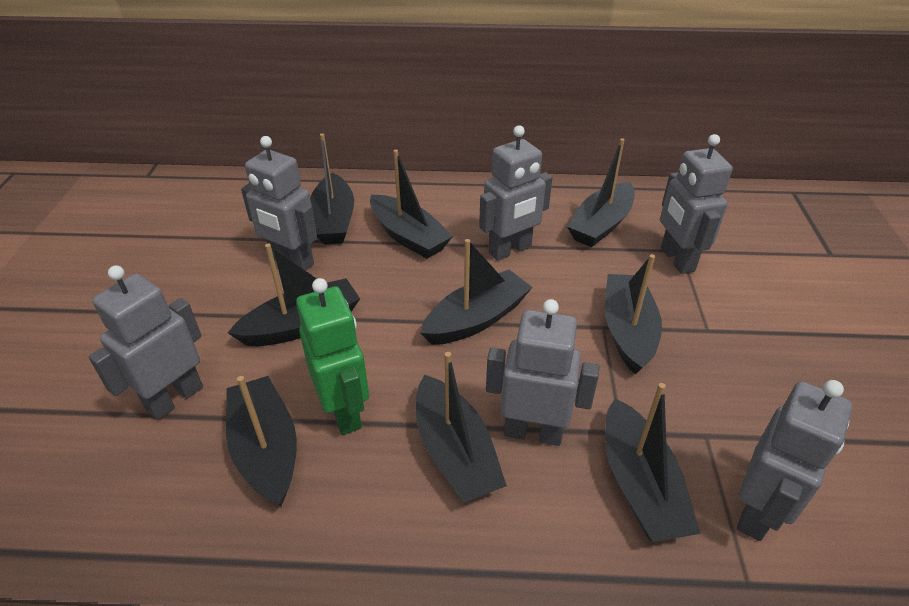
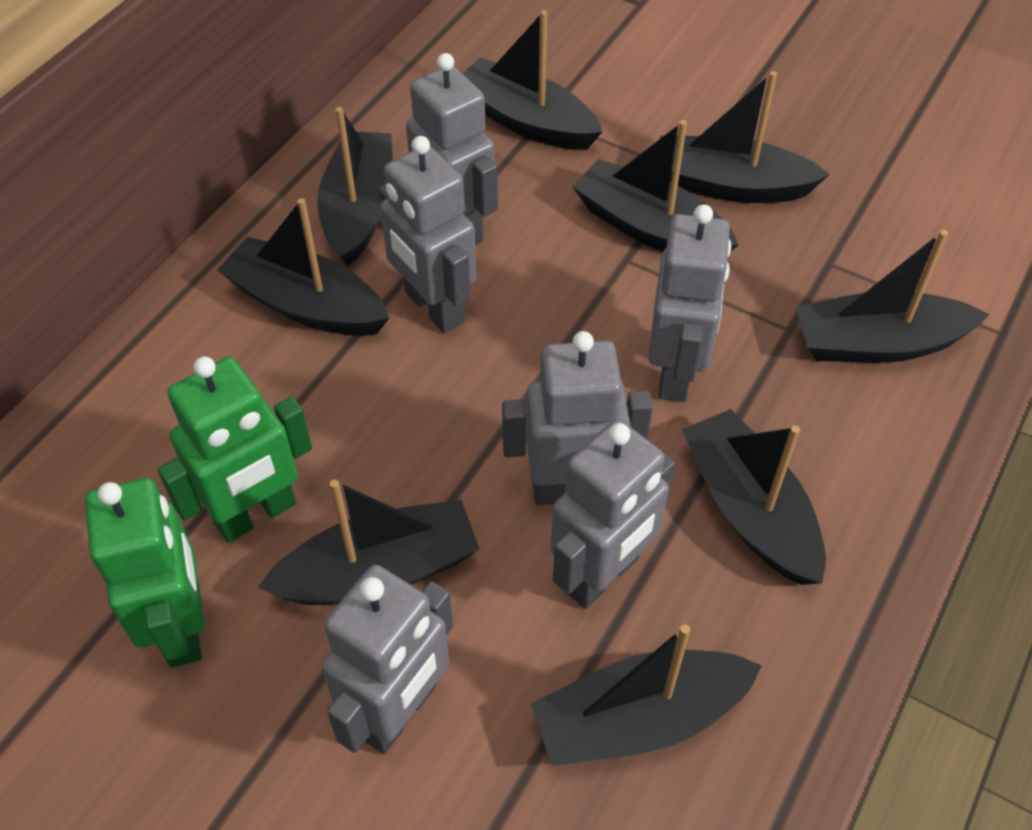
green robot: 1 -> 2

